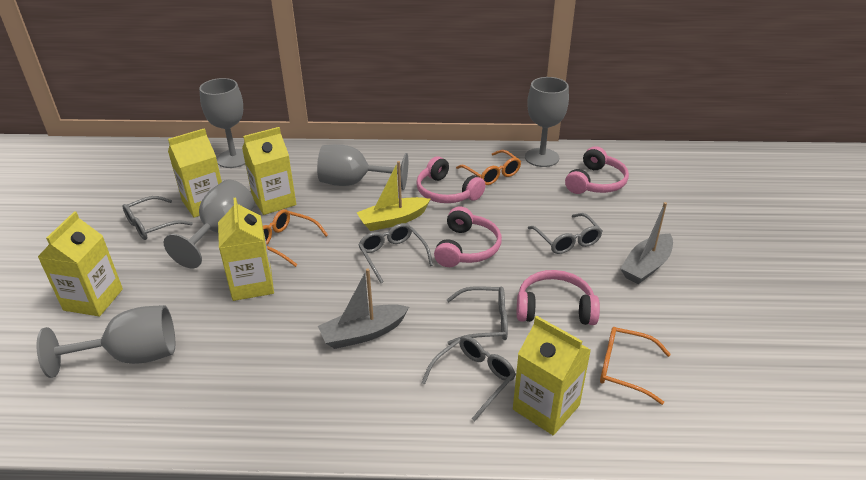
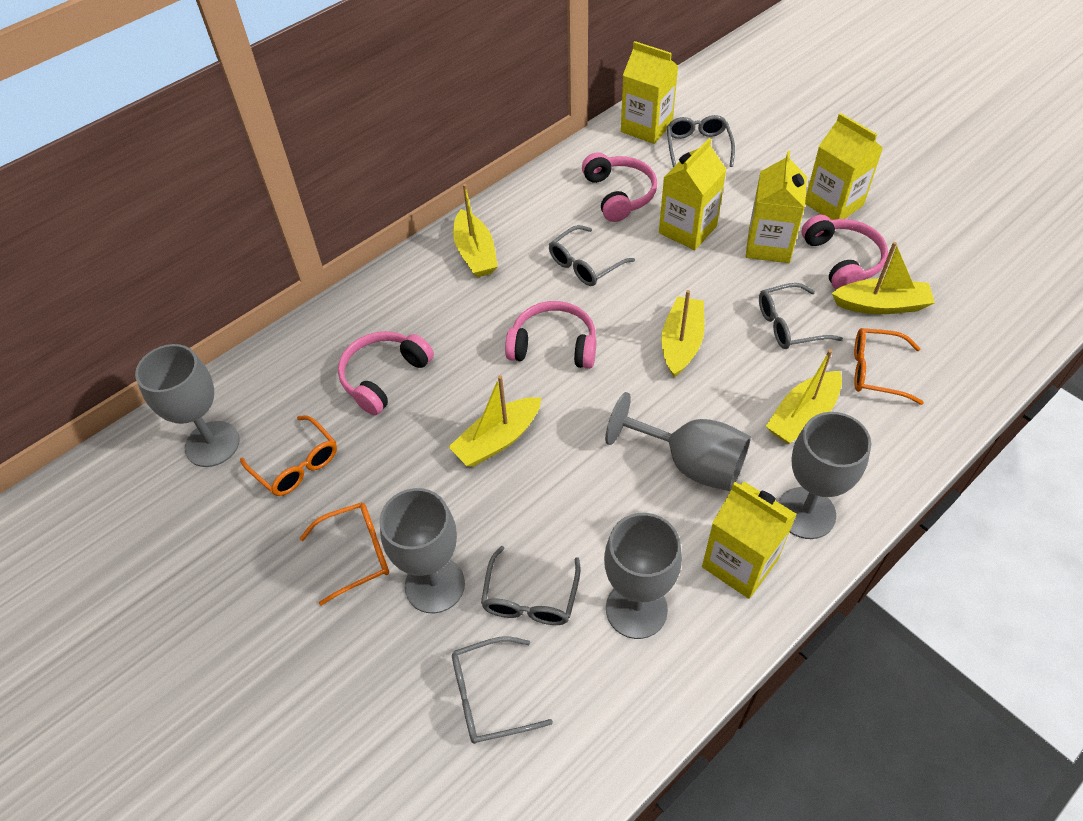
grey boat: 2 -> 0
yellow boat: 1 -> 5

